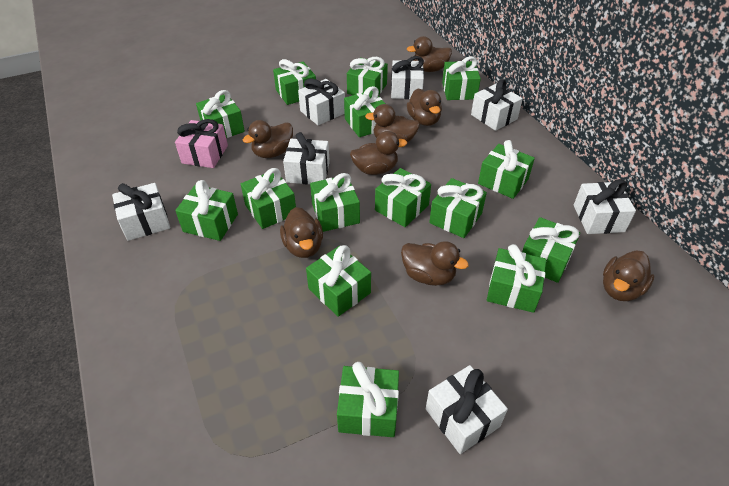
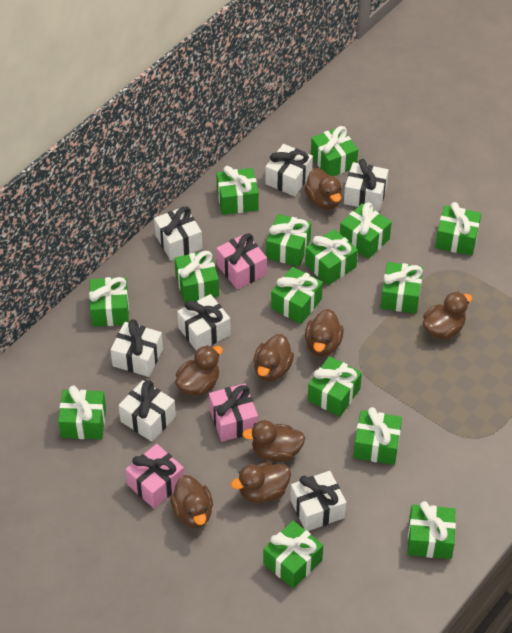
pink gift: 1 -> 3

